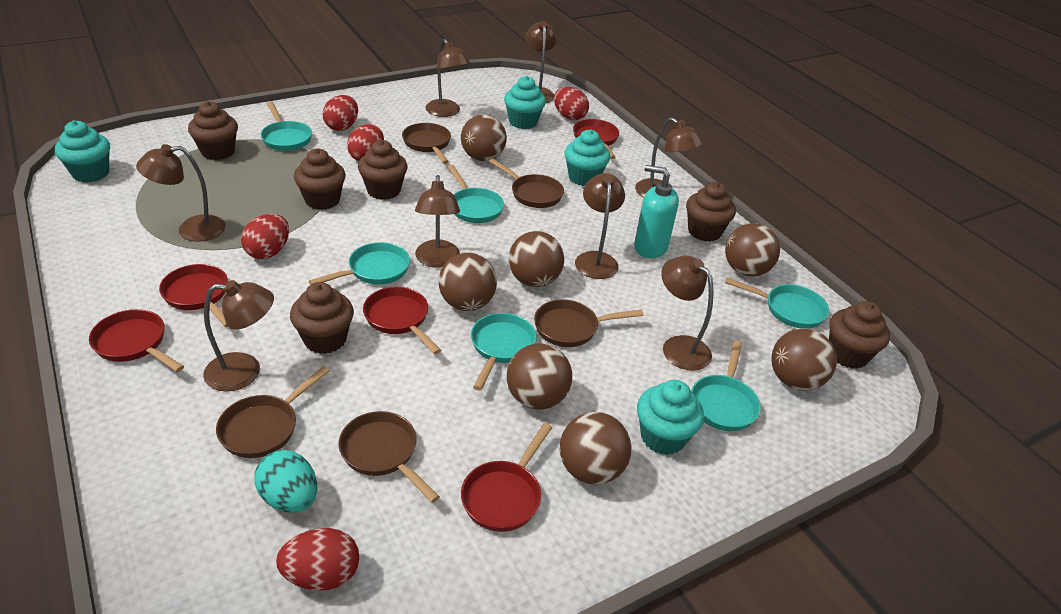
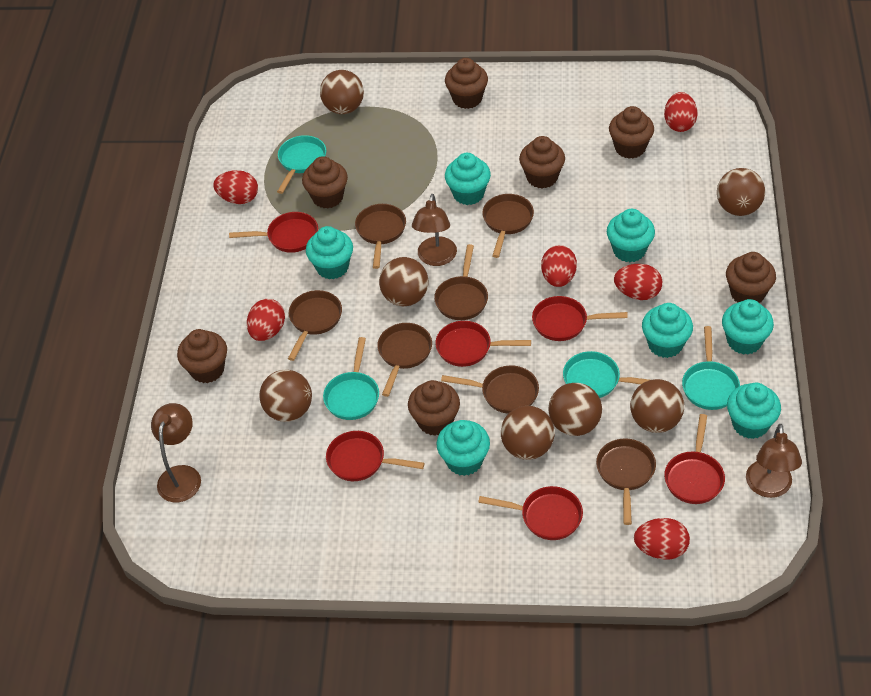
brown cupcake: 6 -> 7
brown lamp: 8 -> 3
brown pan: 5 -> 7
red egg: 5 -> 6
red pan: 5 -> 6
turquoise cupcake: 4 -> 7
turquoise egg: 1 -> 0
turquoise pan: 6 -> 4
turquoise soap dispenser: 1 -> 0

